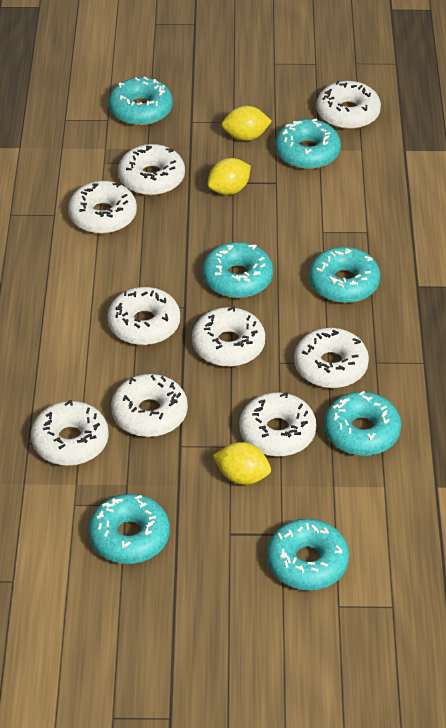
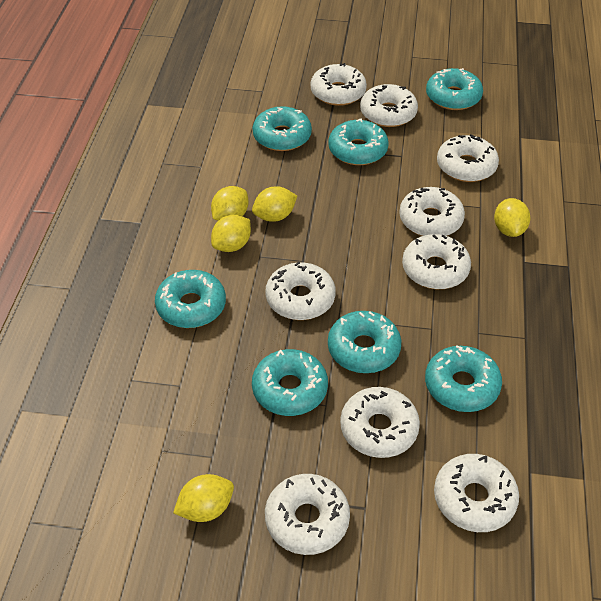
yellow lemon: 3 -> 5

